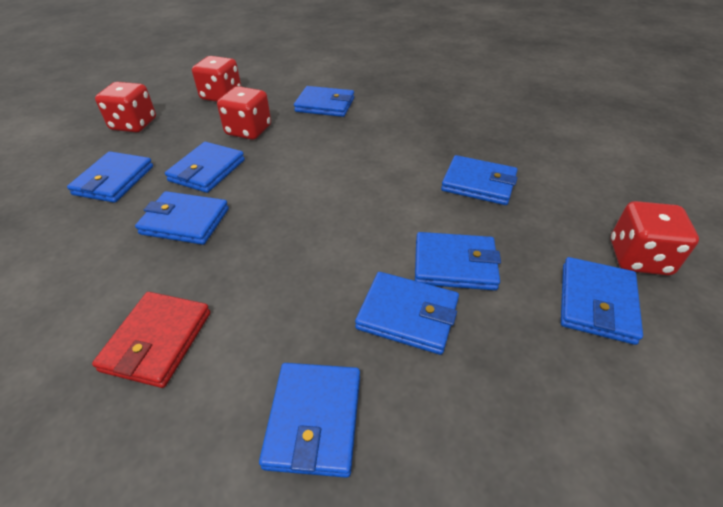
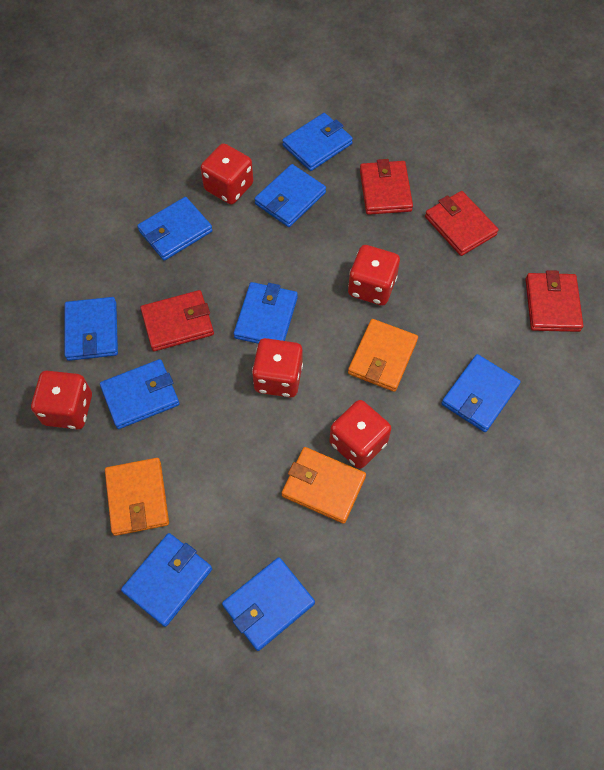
orange wallet: 0 -> 3
red dice: 4 -> 5
red wallet: 1 -> 4

